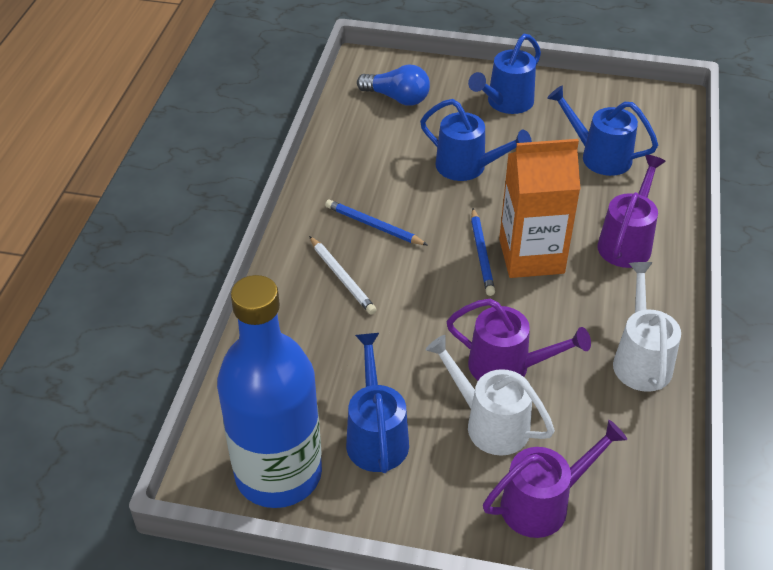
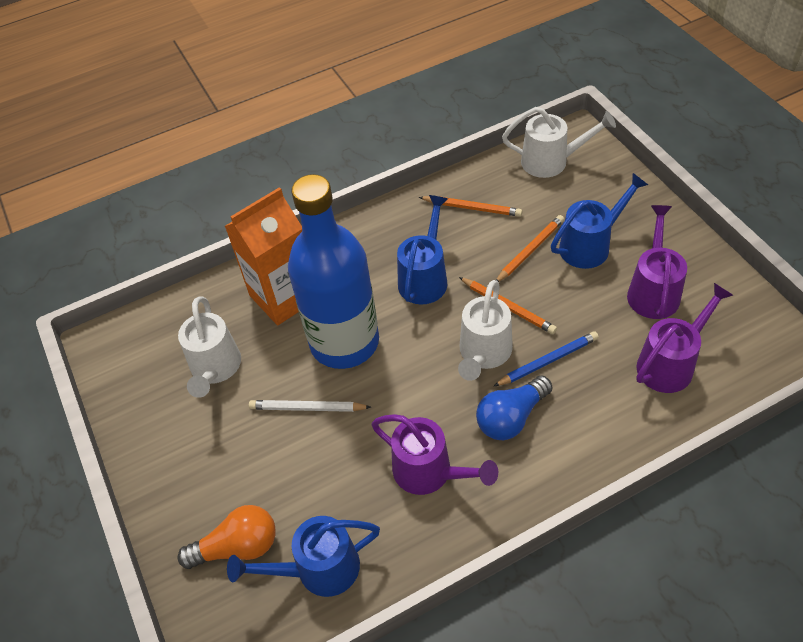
blue pencil: 2 -> 1
blue watering can: 4 -> 3
orange light bulb: 0 -> 1
orange pencil: 0 -> 3
white watering can: 2 -> 3

